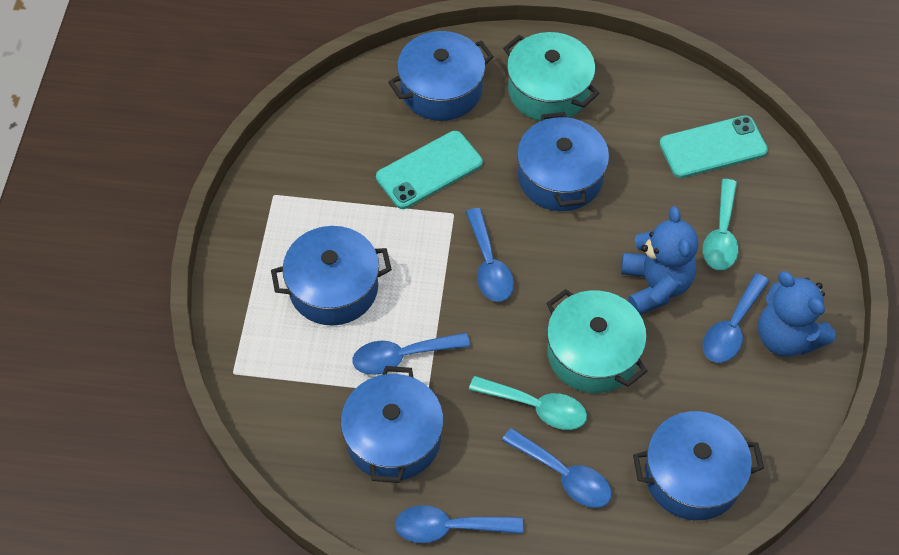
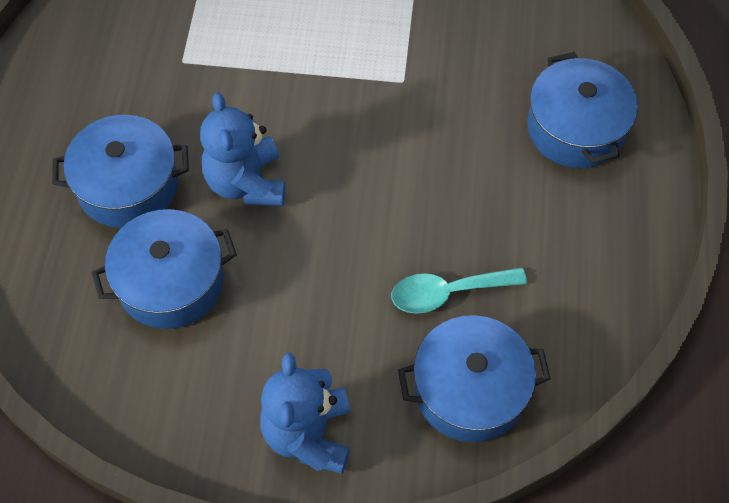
blue pot: 5 -> 4
blue spoon: 5 -> 0
turquoise phone: 2 -> 0
turquoise pot: 2 -> 0
turquoise spoon: 2 -> 1

